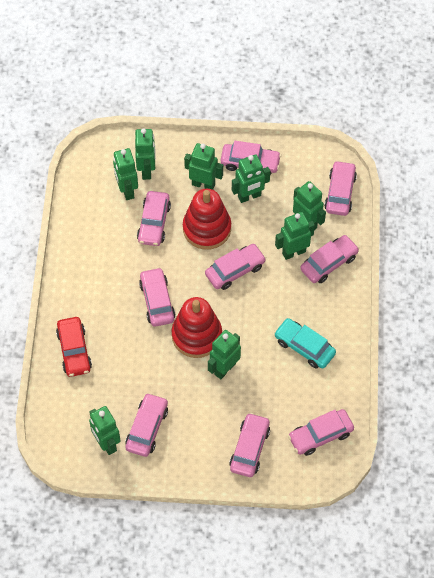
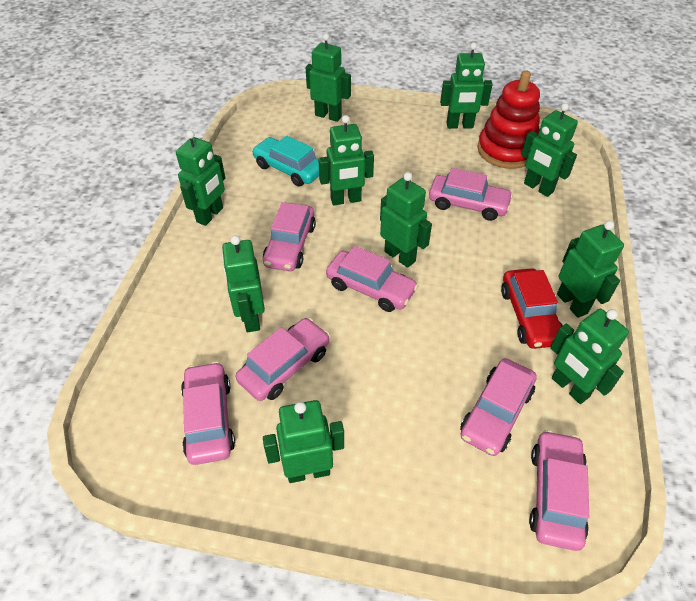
green robot: 8 -> 10
pink car: 9 -> 7
red stacking toy: 2 -> 1

